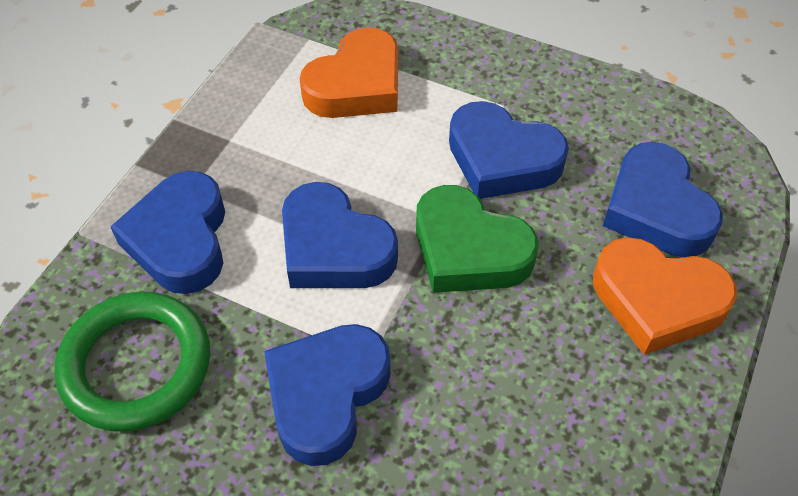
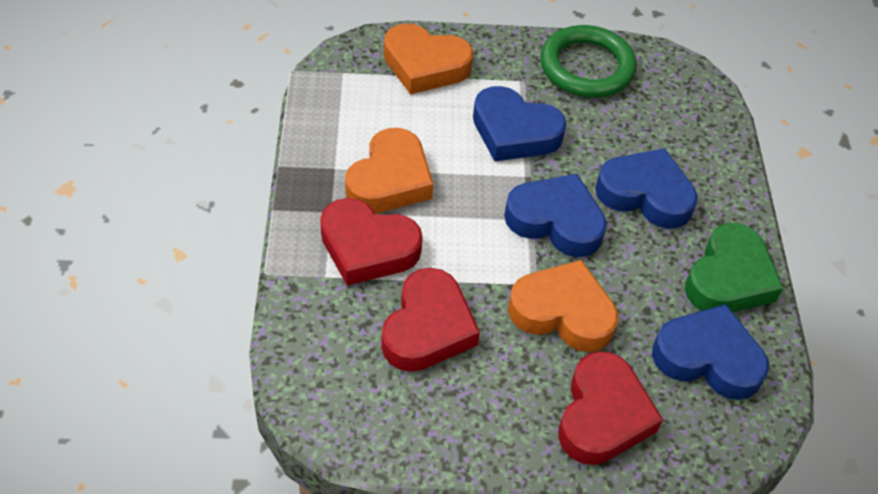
blue heart: 5 -> 4
orange heart: 2 -> 3
red heart: 0 -> 3

